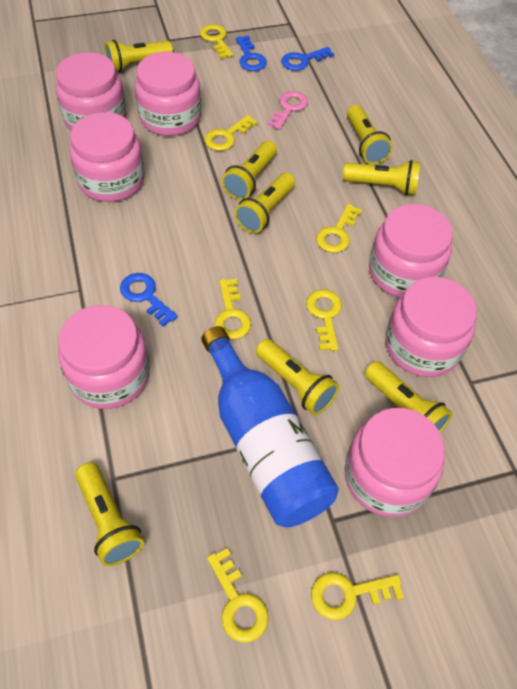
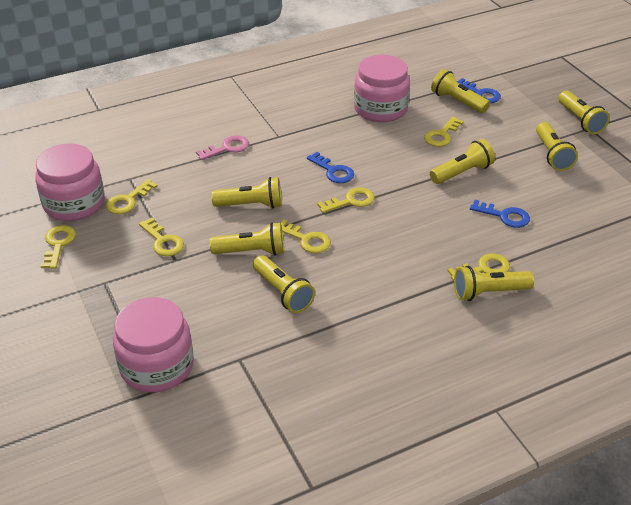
blue bottle: 1 -> 0
pink jar: 7 -> 3

